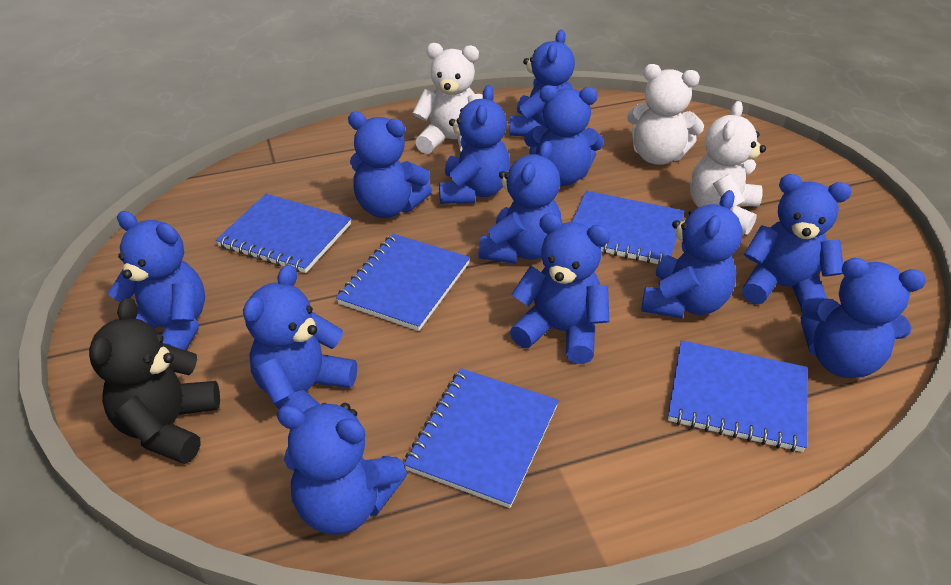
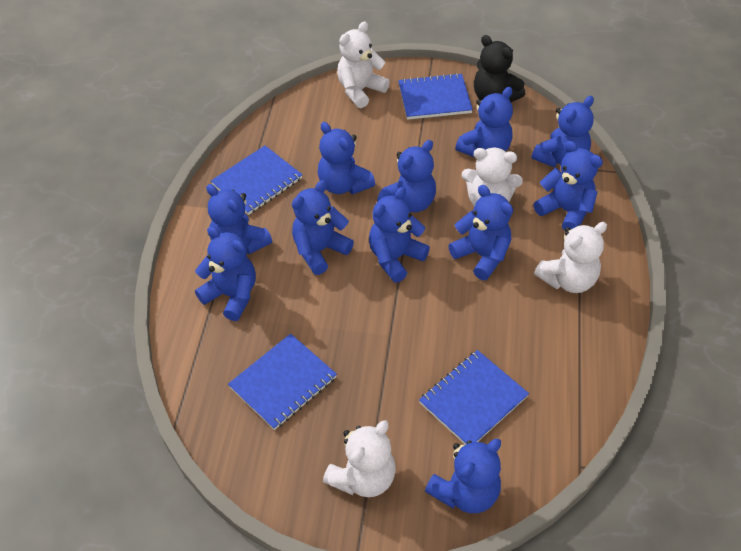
blue notebook: 5 -> 4
blue teddy bear: 12 -> 11
white teddy bear: 3 -> 4

